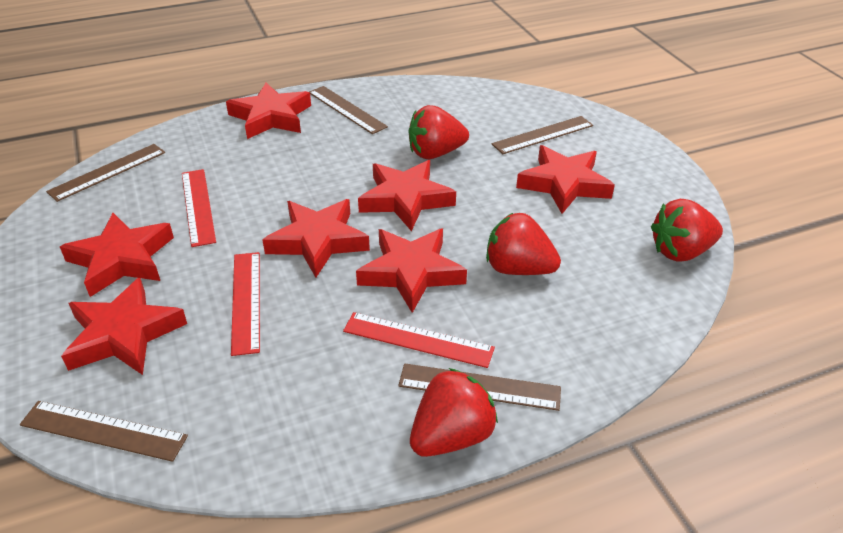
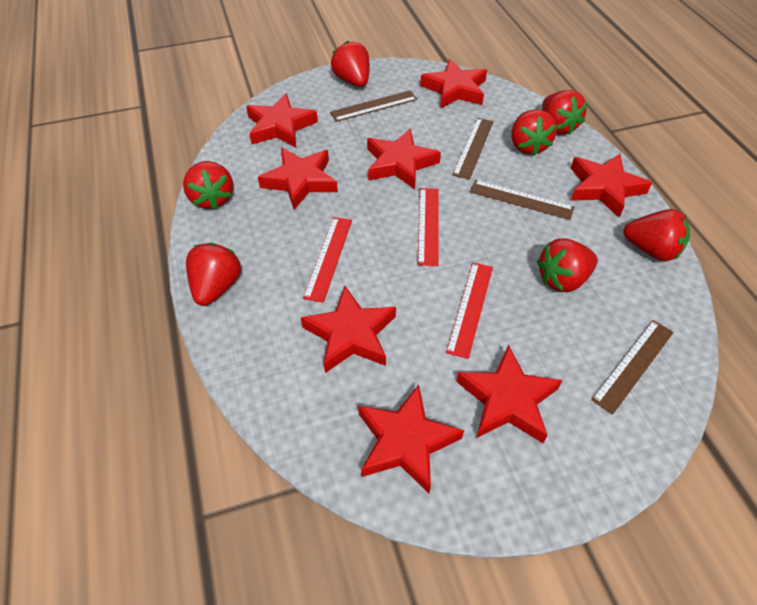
brown ruler: 5 -> 4
red star: 7 -> 8
red strawberry: 4 -> 7

